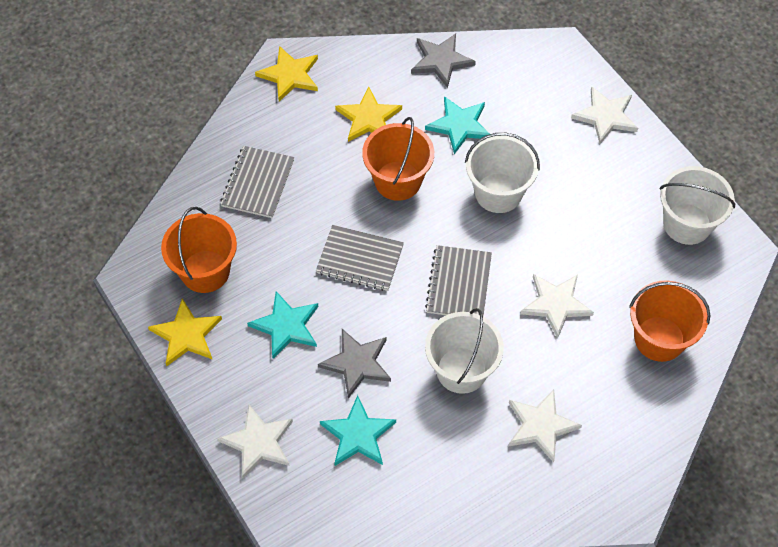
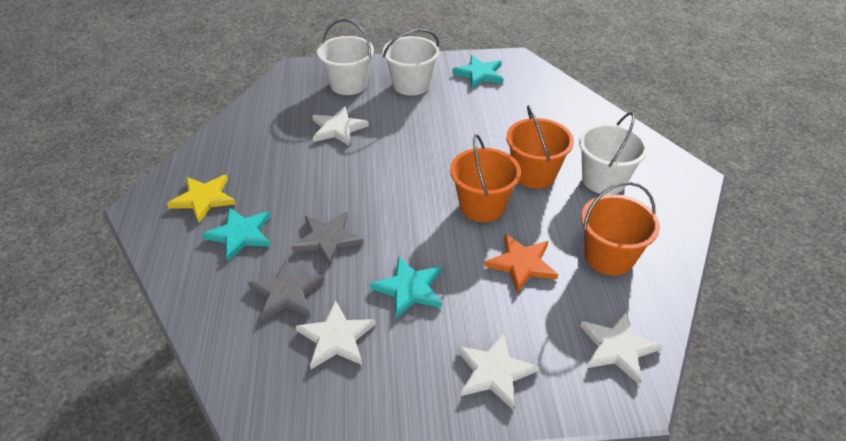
grey notebook: 3 -> 0
orange star: 0 -> 1
yellow star: 3 -> 1

